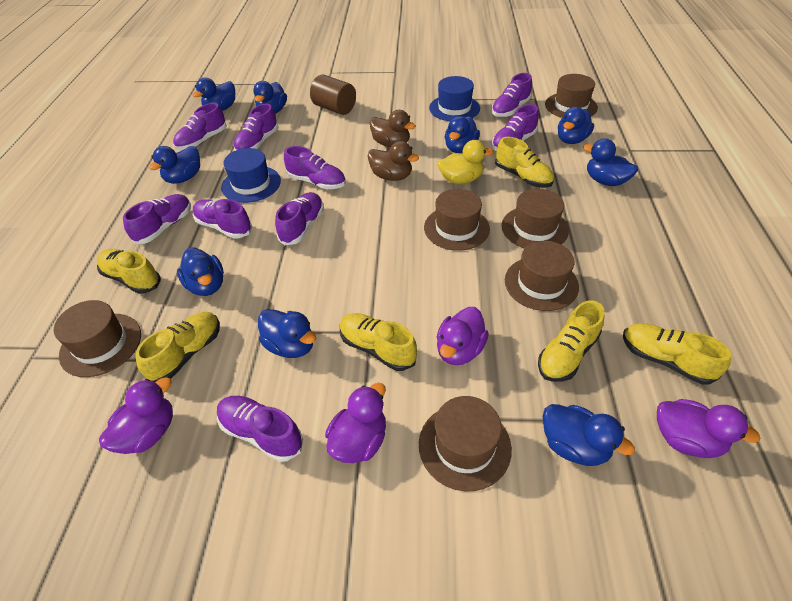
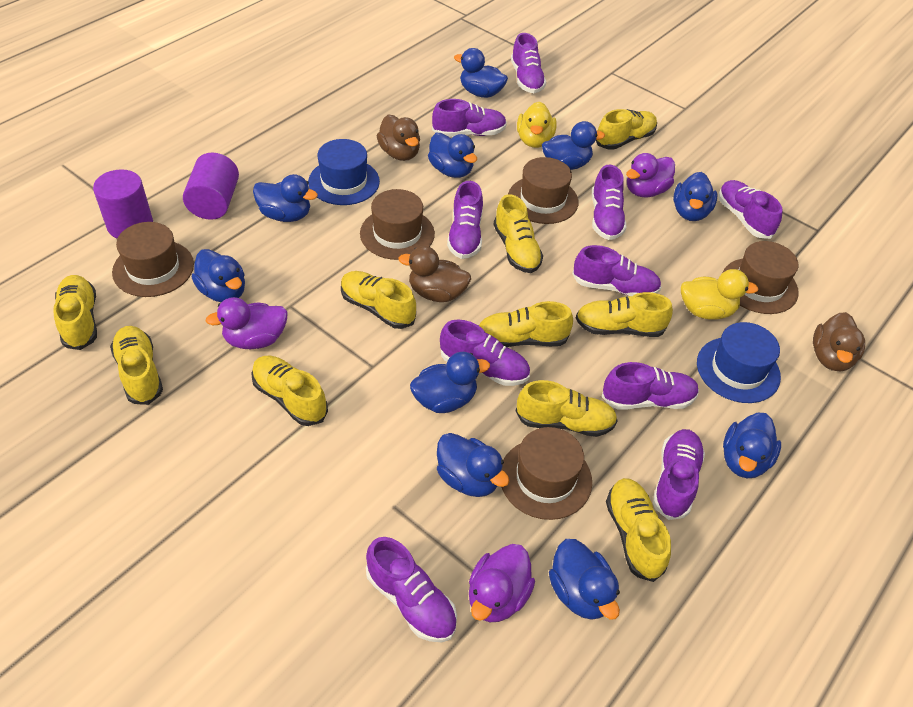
blue duck: 9 -> 10
brown cylinder: 1 -> 0
brown duck: 2 -> 3
brown hat: 6 -> 5
purple cylinder: 0 -> 2
purple duck: 4 -> 3
purple shoe: 9 -> 10
yellow duck: 1 -> 2
yellow shoe: 6 -> 10

